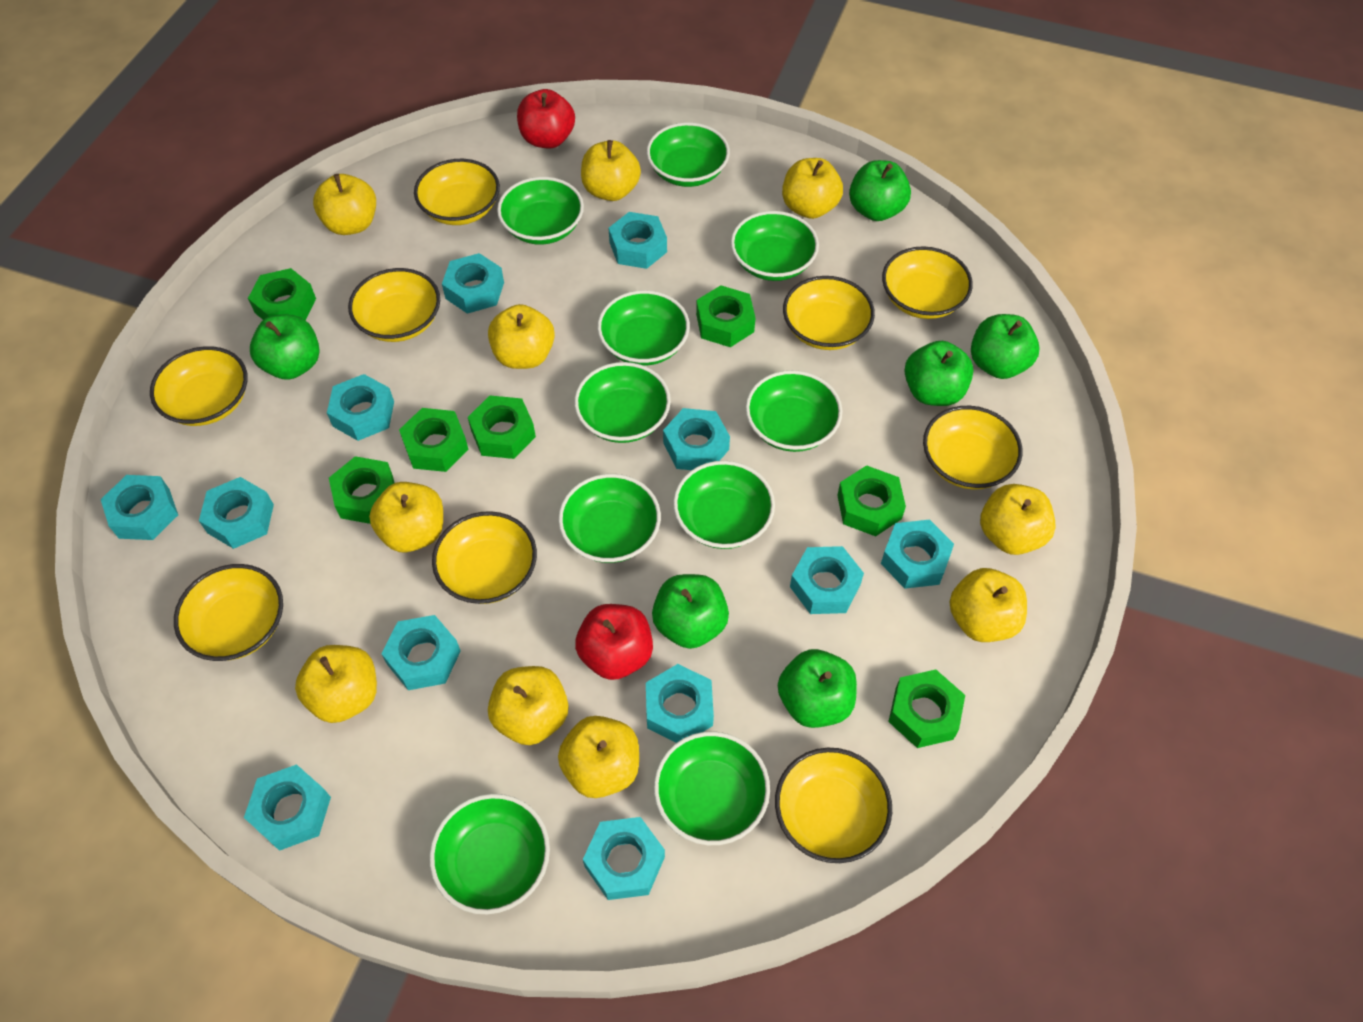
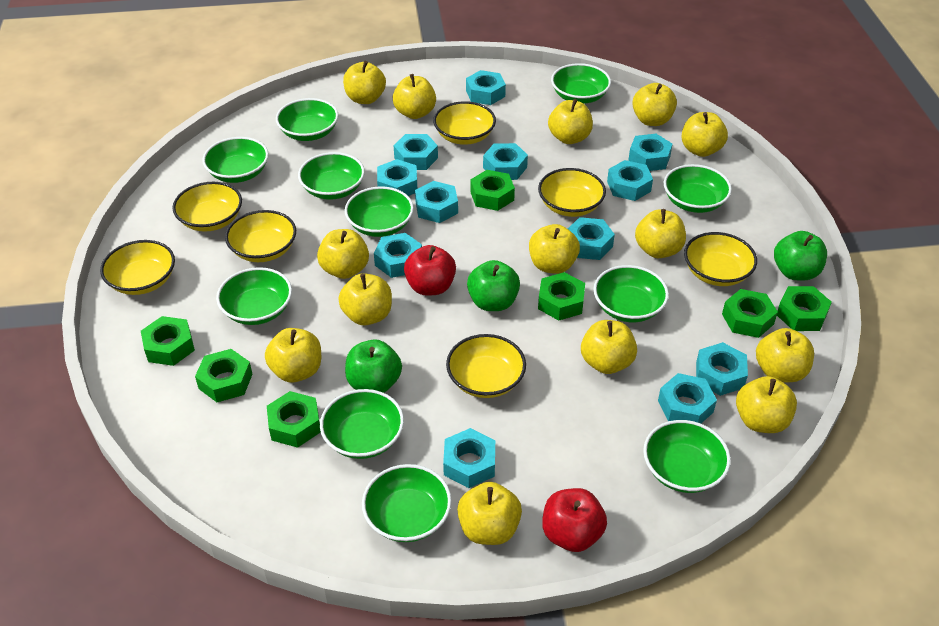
green apple: 6 -> 3
green bowl: 10 -> 11
yellow apple: 10 -> 14
yellow bowl: 9 -> 7

